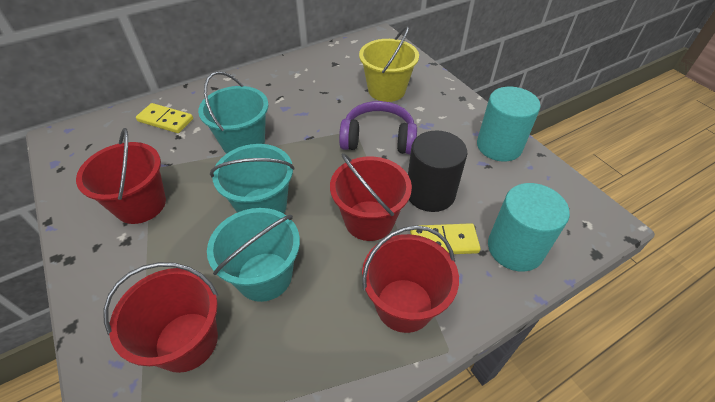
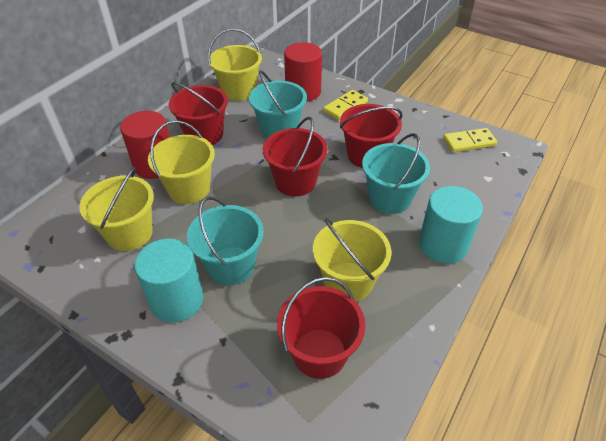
black cylinder: 1 -> 0
purple headphones: 1 -> 0
red cylinder: 0 -> 2
yellow bucket: 1 -> 4

